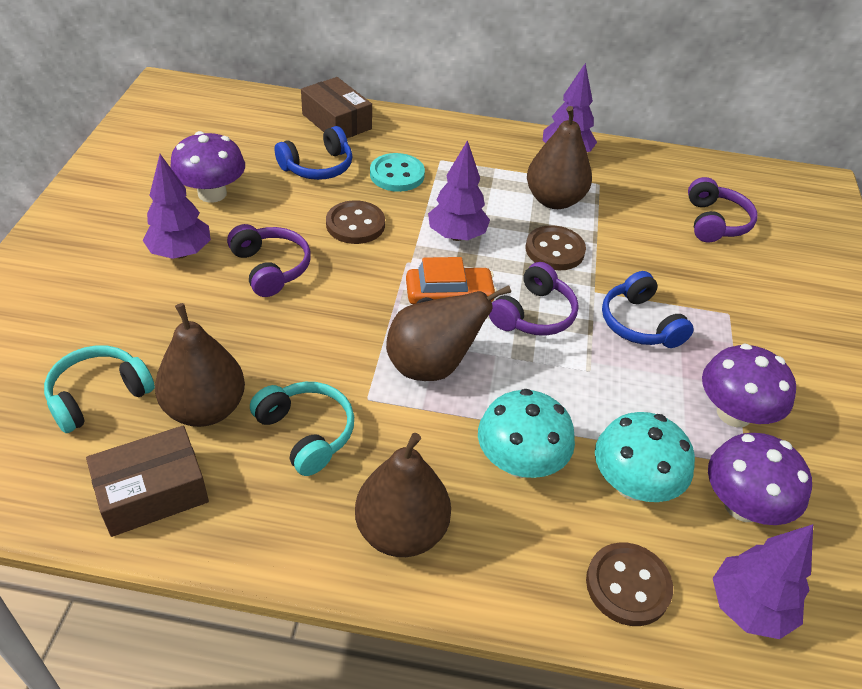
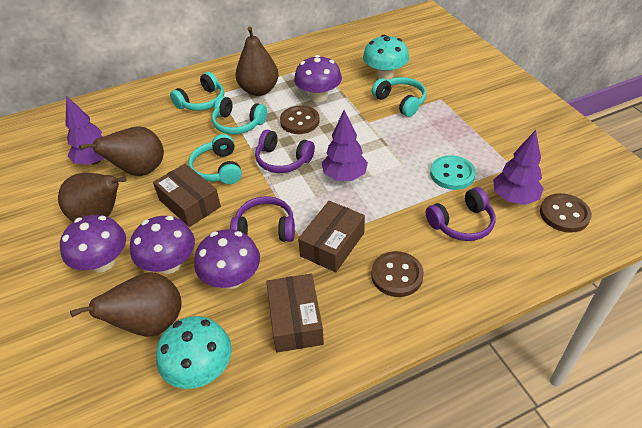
blue headphones: 2 -> 0
brown box: 2 -> 3
orange car: 1 -> 0
purple mushroom: 3 -> 4
purple tree: 4 -> 3
turquoise headphones: 2 -> 4

